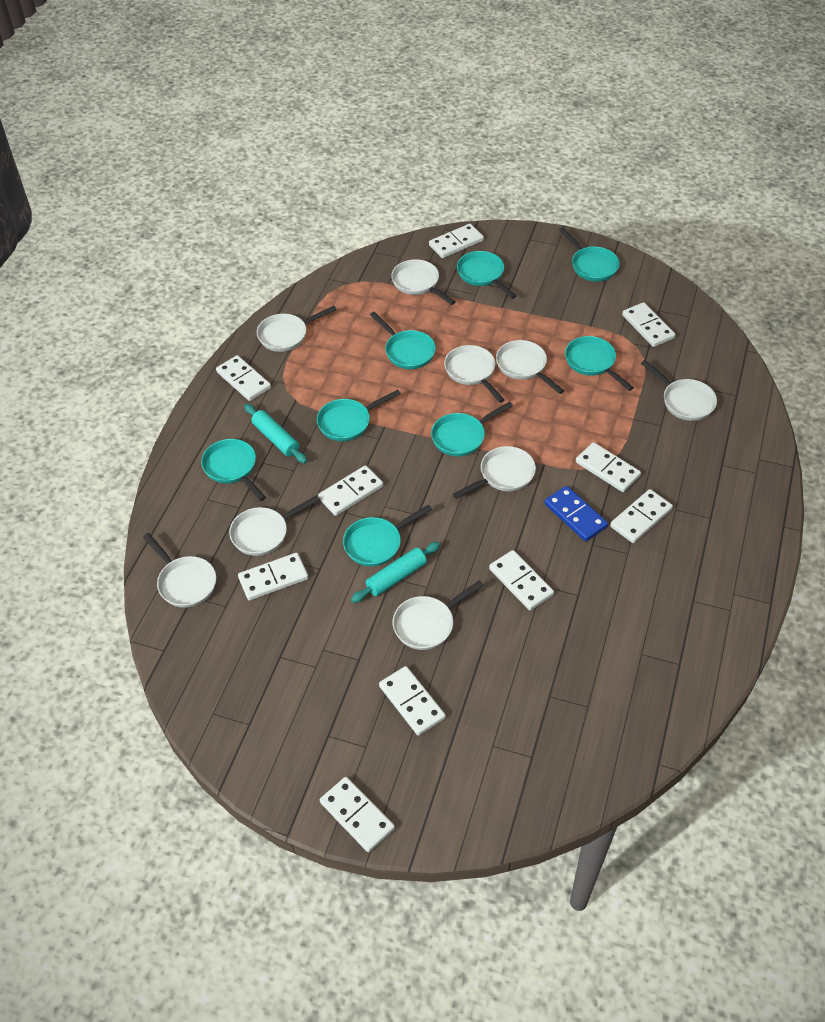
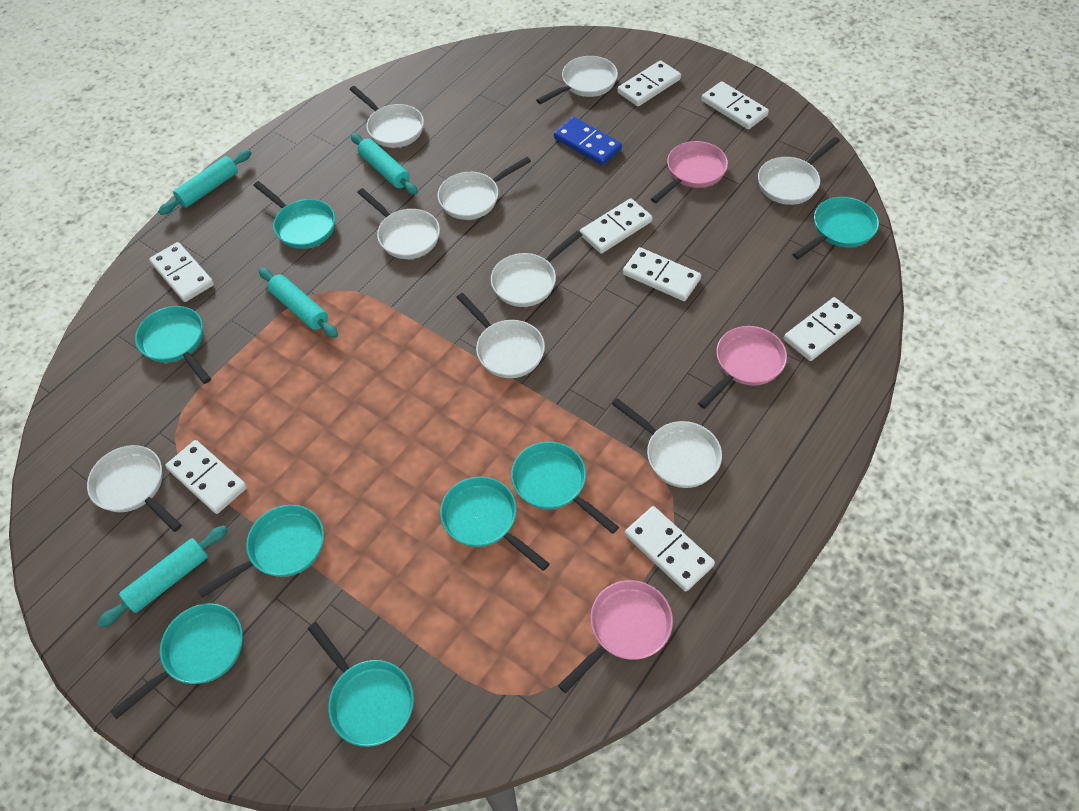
pink pan: 0 -> 3
turquoise rolling pin: 2 -> 4
white domino: 10 -> 8

